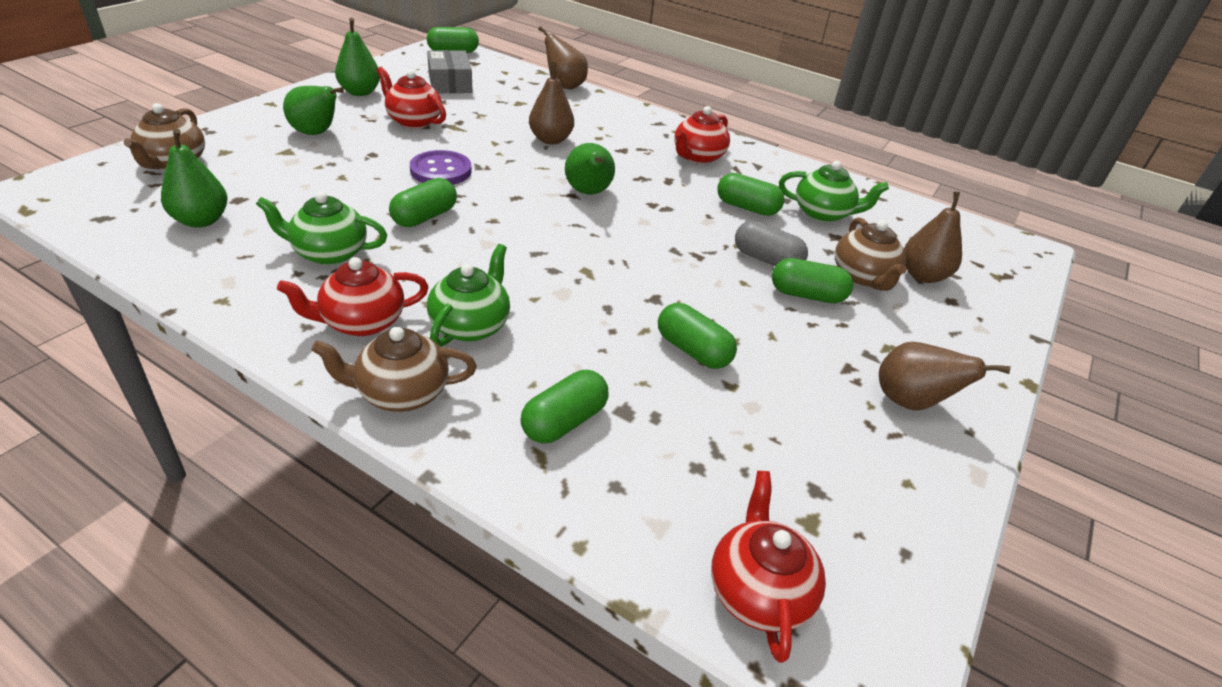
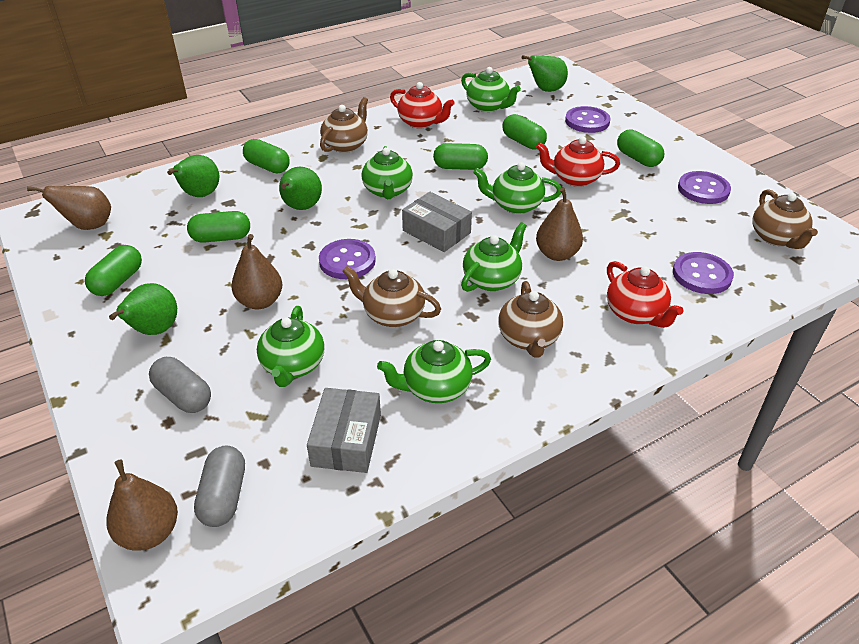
brown teapot: 3 -> 4
green teapot: 3 -> 6
grey box: 1 -> 2
grey capsule: 1 -> 2
purple button: 1 -> 4
red teapot: 4 -> 3

